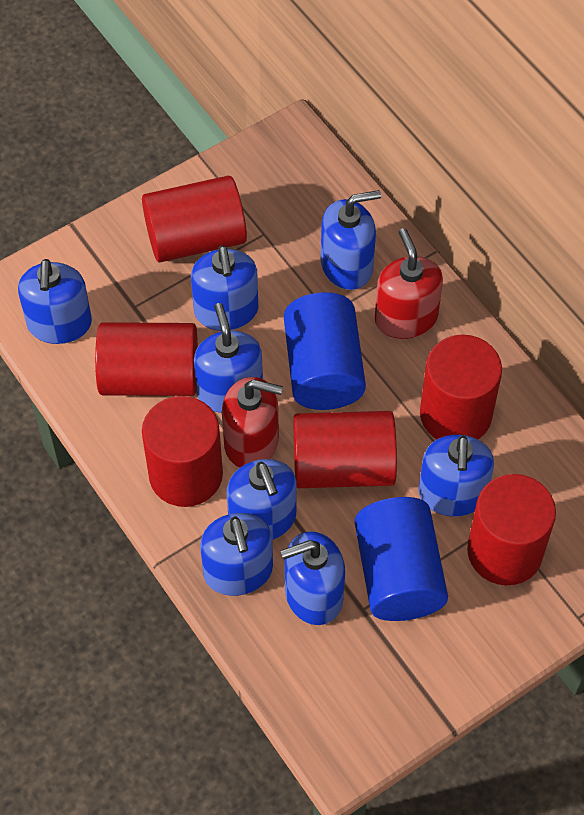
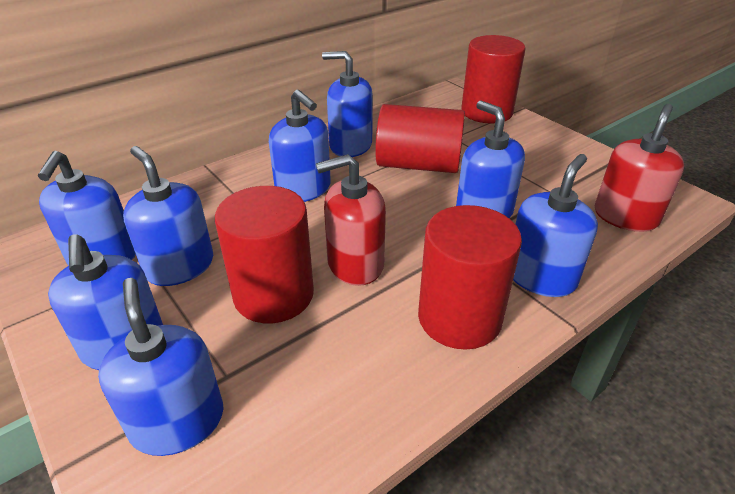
blue cylinder: 2 -> 0
red cylinder: 6 -> 4

